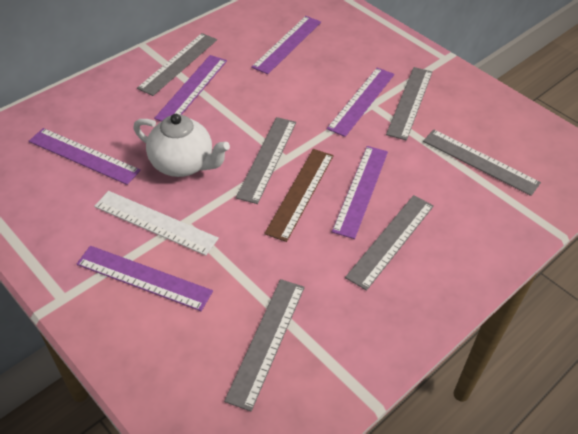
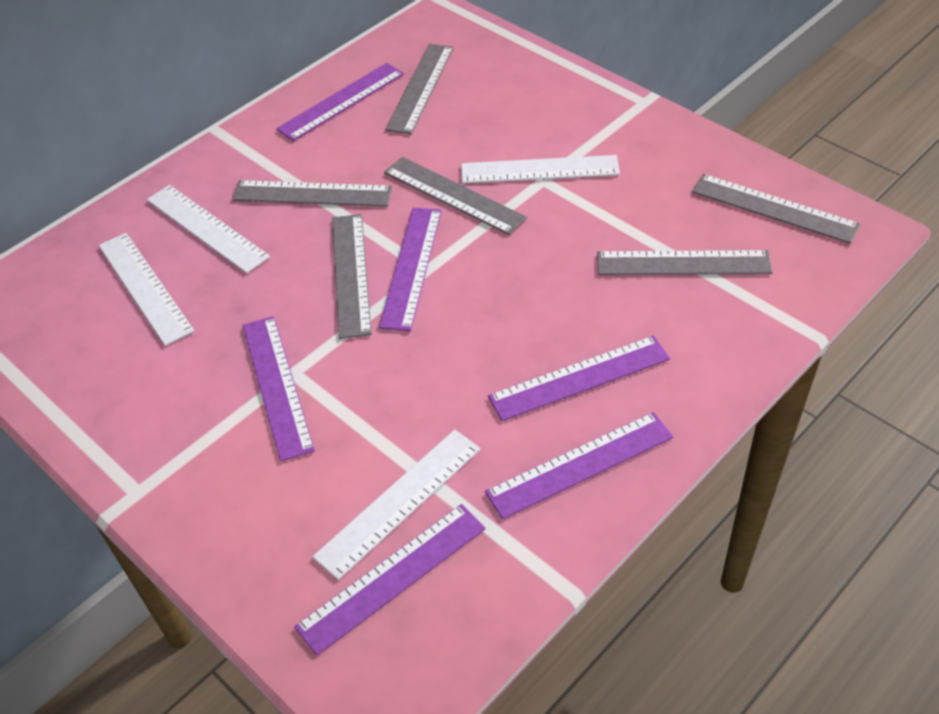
brown ruler: 1 -> 0
white ruler: 1 -> 4
white teapot: 1 -> 0

